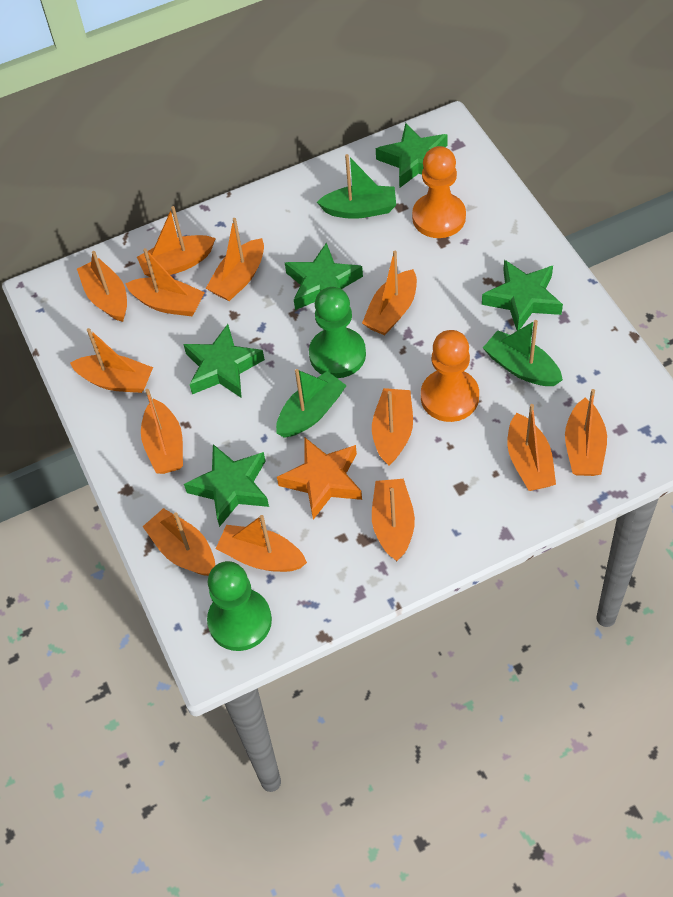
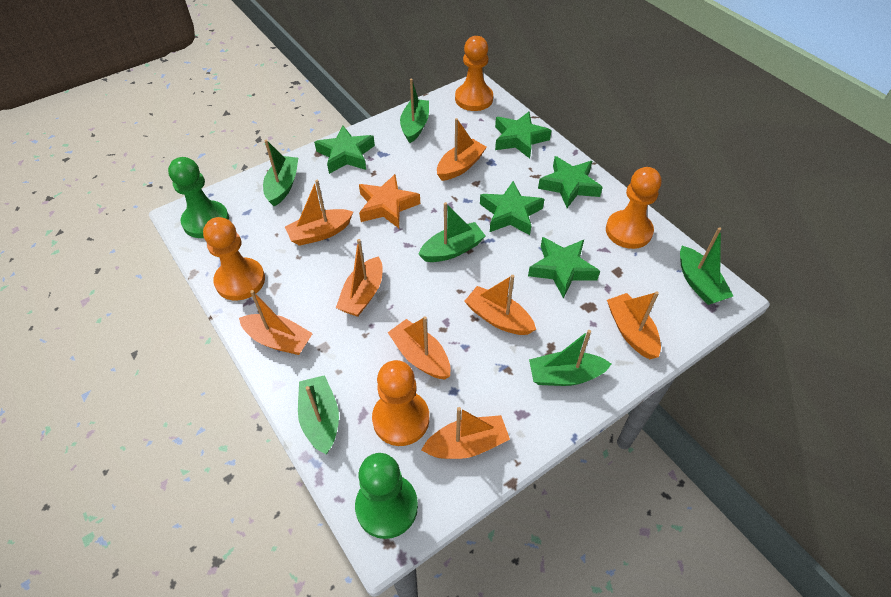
green boat: 3 -> 6
orange boat: 13 -> 8
orange pawn: 2 -> 4

